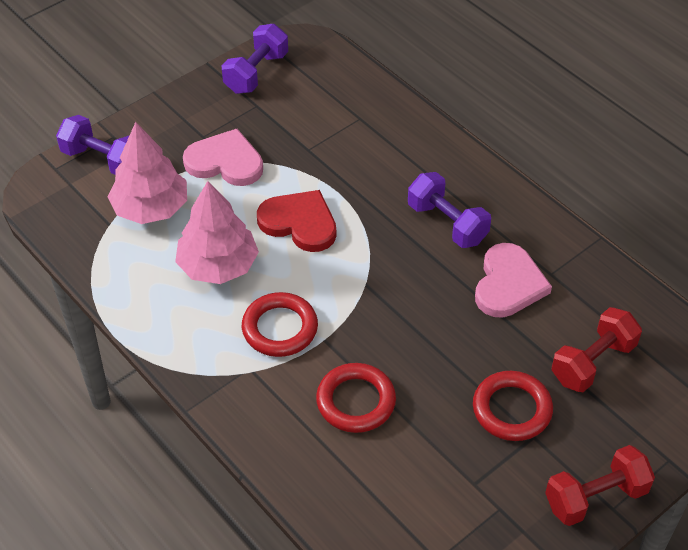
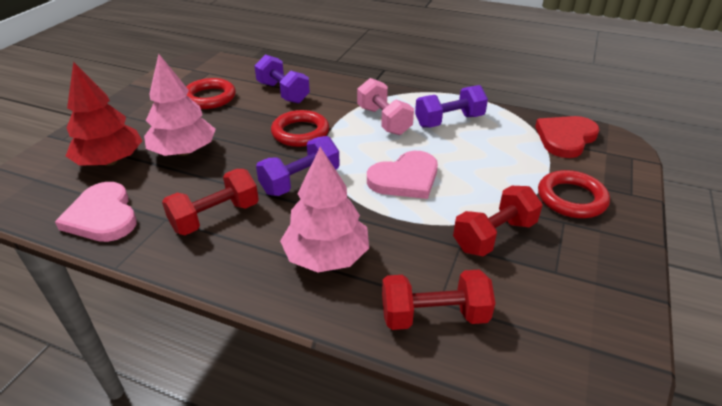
pink dumbbell: 0 -> 1
red dumbbell: 2 -> 3
red tree: 0 -> 1

